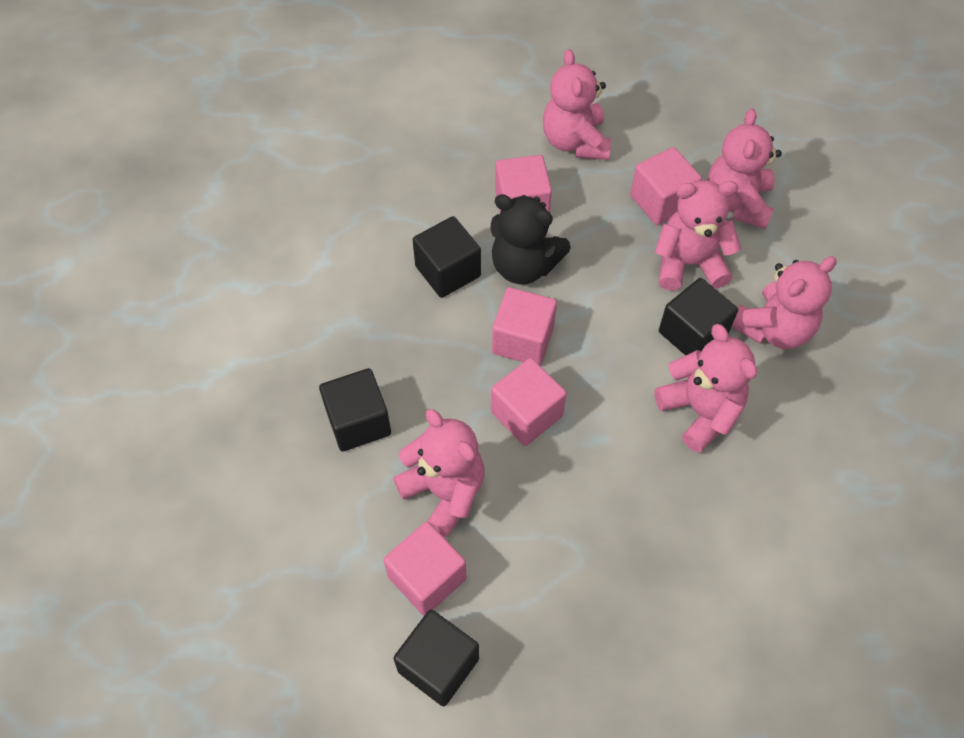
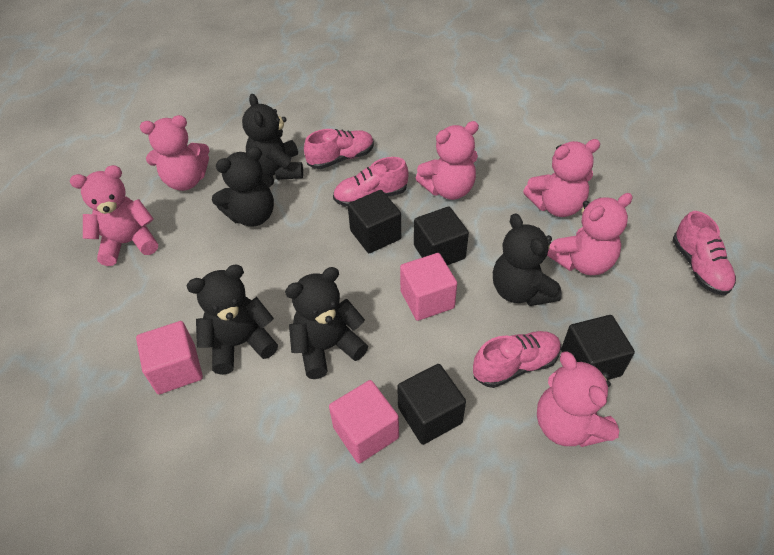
black teddy bear: 1 -> 5
pink cube: 5 -> 3
pink shoe: 0 -> 4

